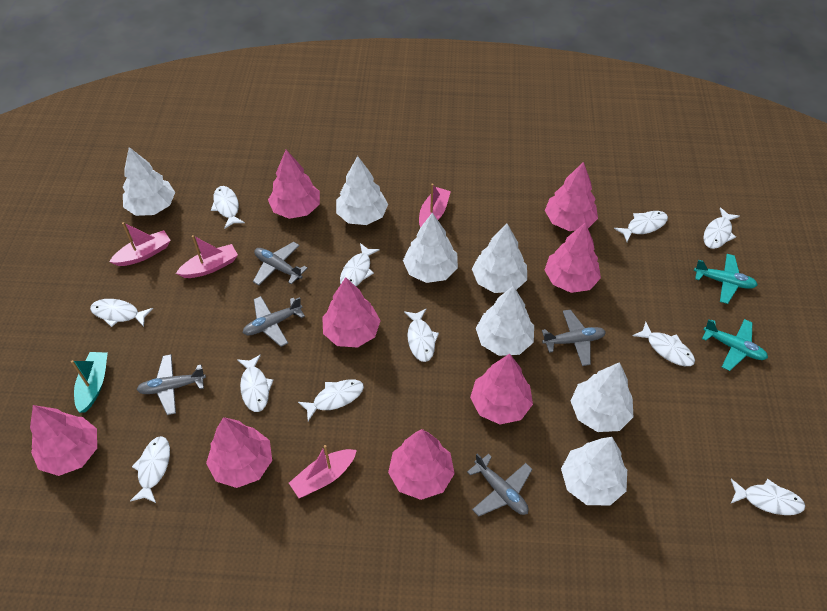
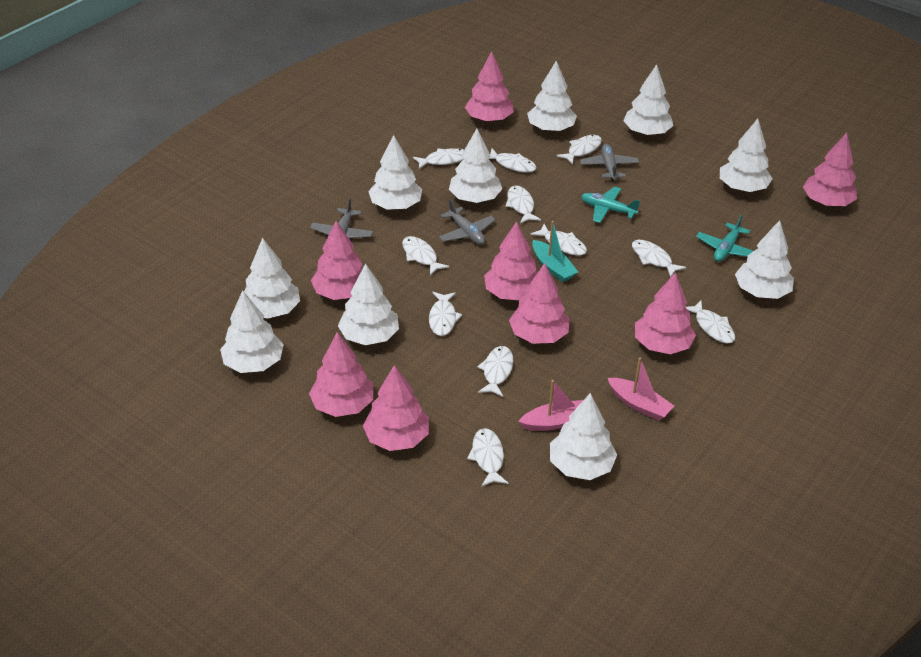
grey plane: 5 -> 3
pink boat: 4 -> 2
white tree: 7 -> 10

